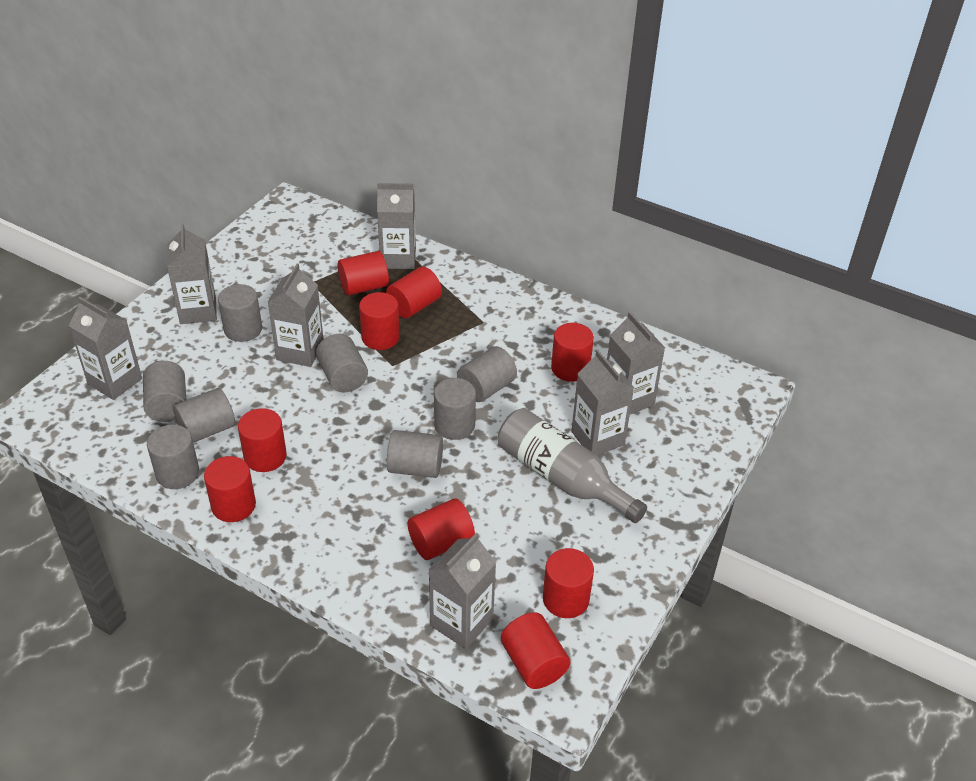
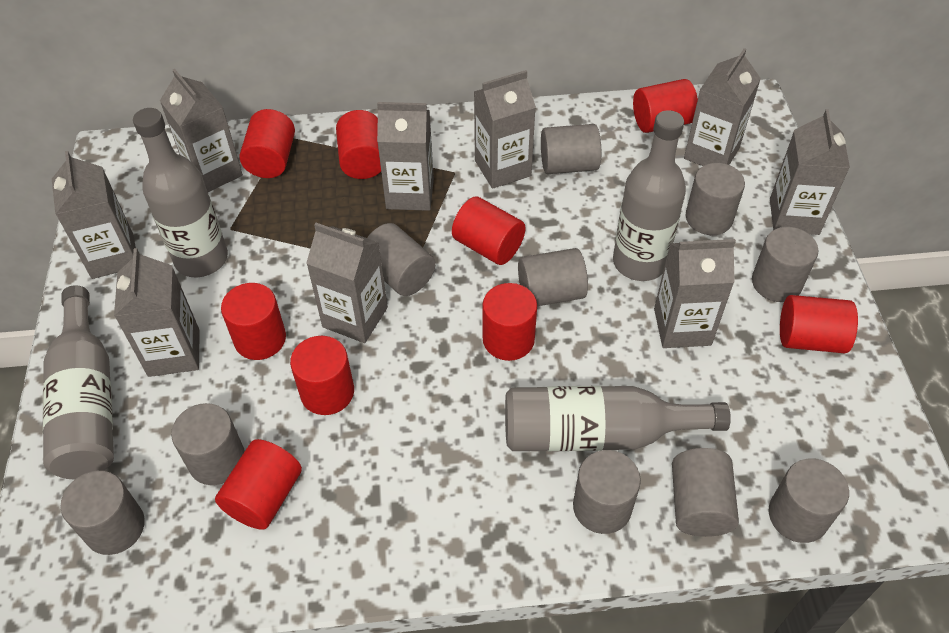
grey bottle: 1 -> 4
grey carton: 7 -> 9
grey cylinder: 8 -> 10

